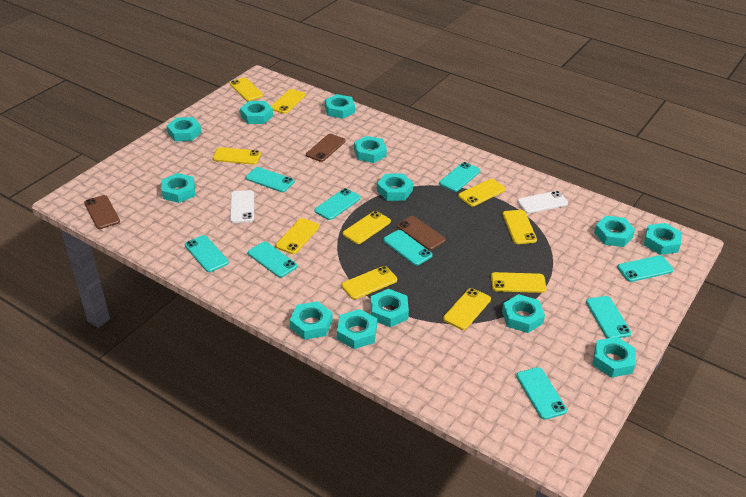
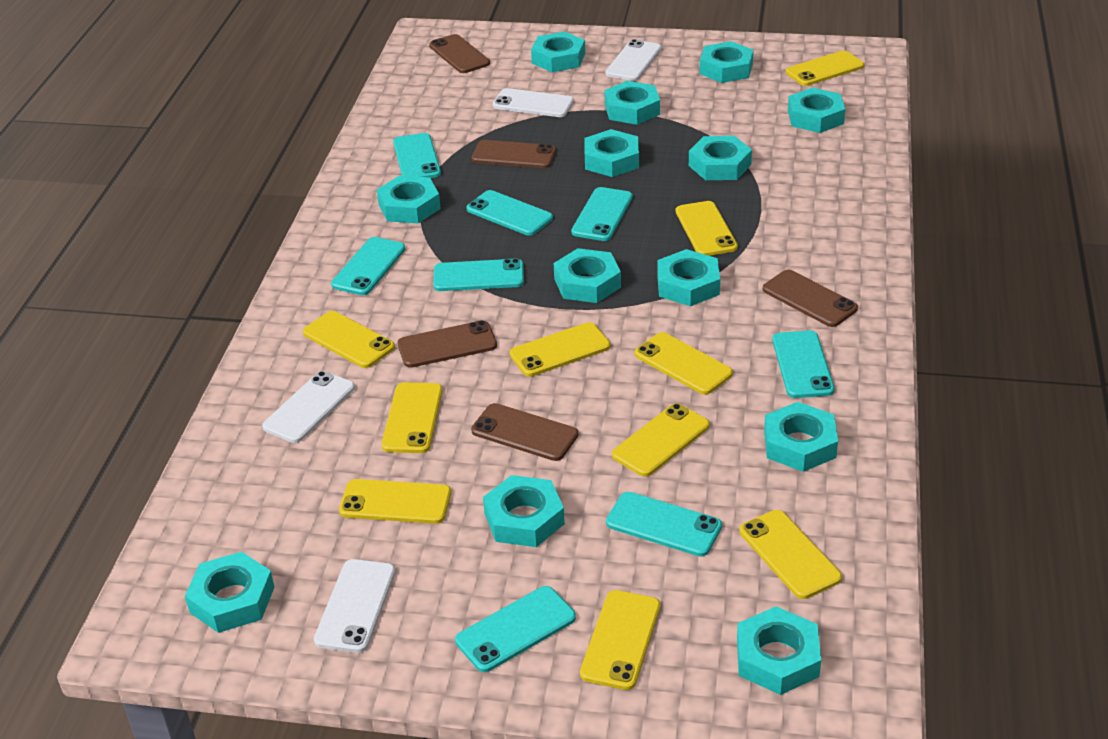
brown phone: 3 -> 5
turquoise phone: 9 -> 8
white phone: 2 -> 4

